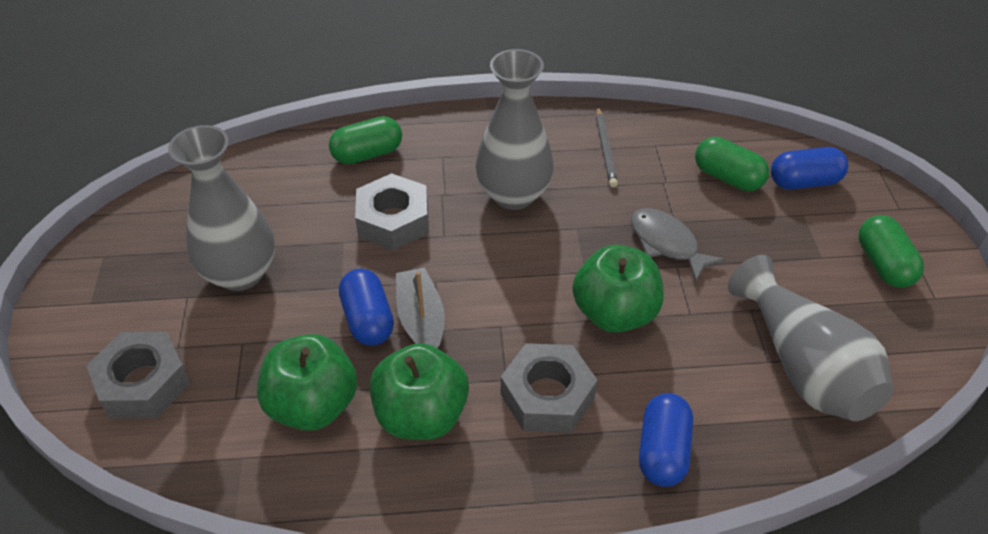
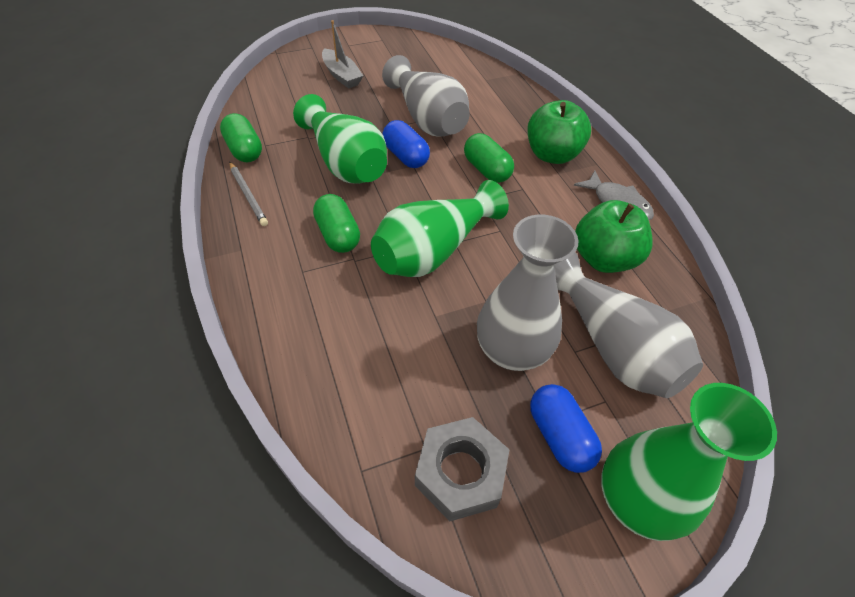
blue capsule: 3 -> 2
green apple: 3 -> 2
green vase: 0 -> 3
grey nut: 3 -> 1

